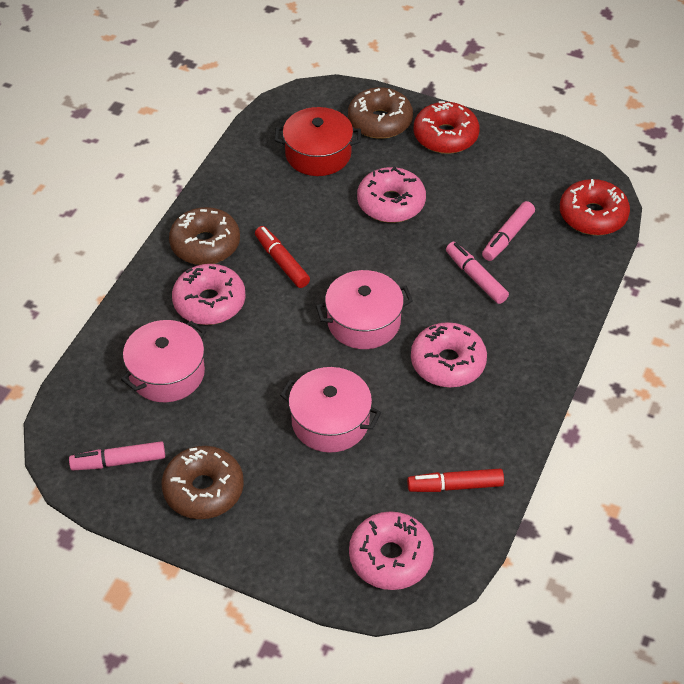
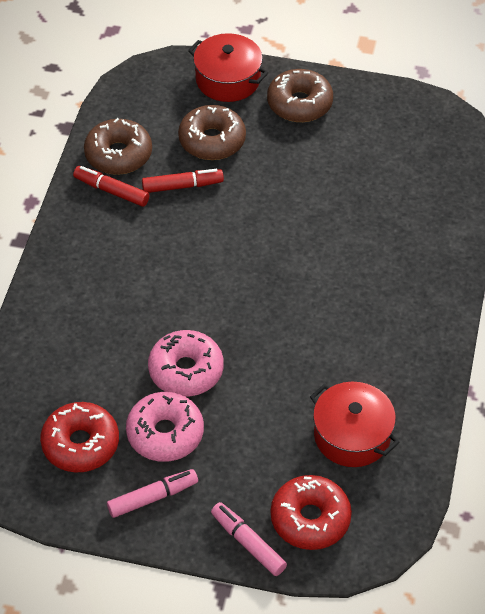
pink donut: 4 -> 2
pink marker: 3 -> 2
pink pot: 3 -> 0
red pot: 1 -> 2

